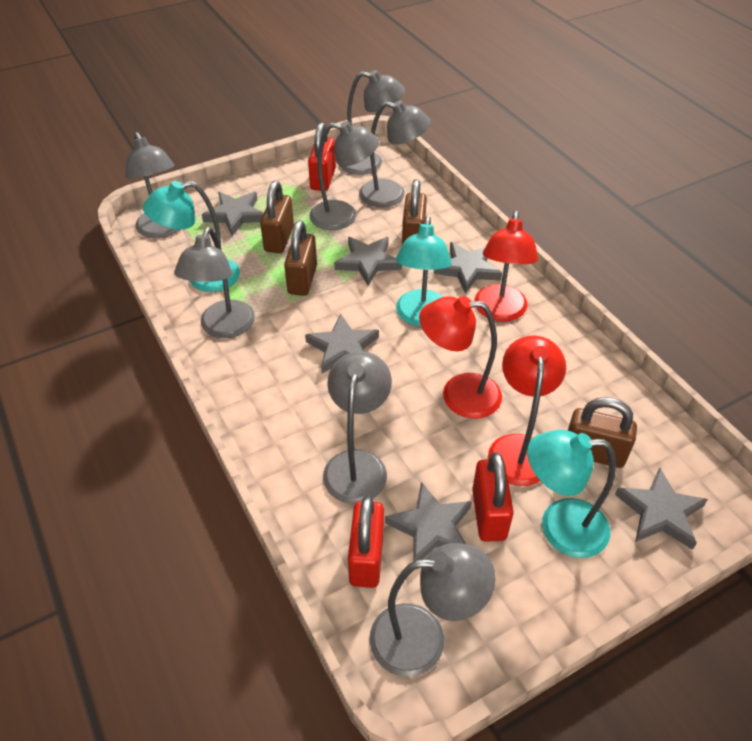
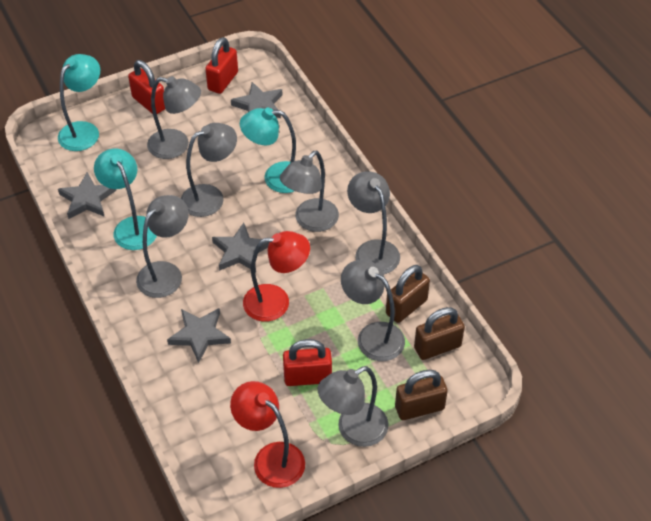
brown padlock: 4 -> 3
grey star: 6 -> 4
red lamp: 3 -> 2

